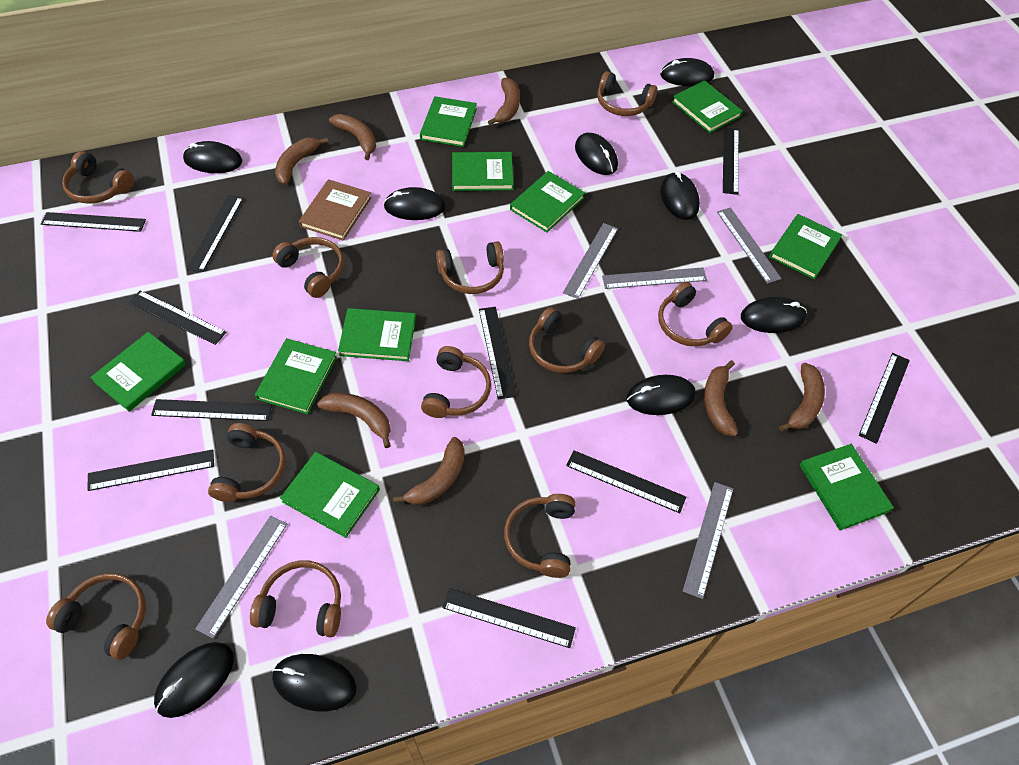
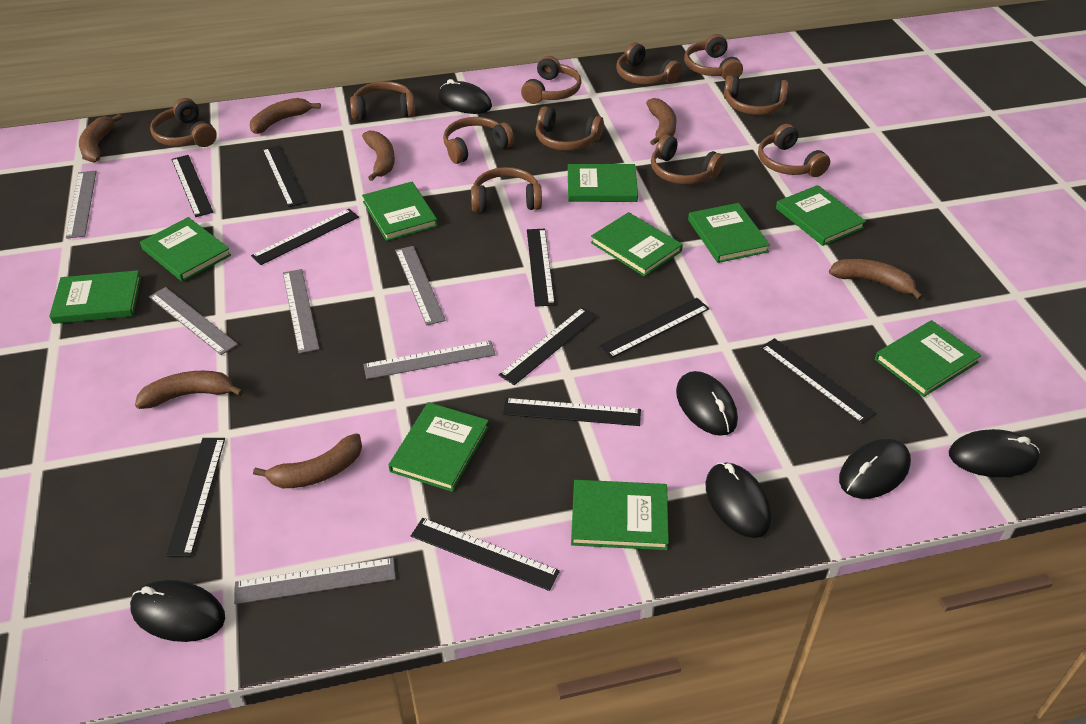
black mouse: 9 -> 6
brown book: 1 -> 0
grey ruler: 5 -> 6

